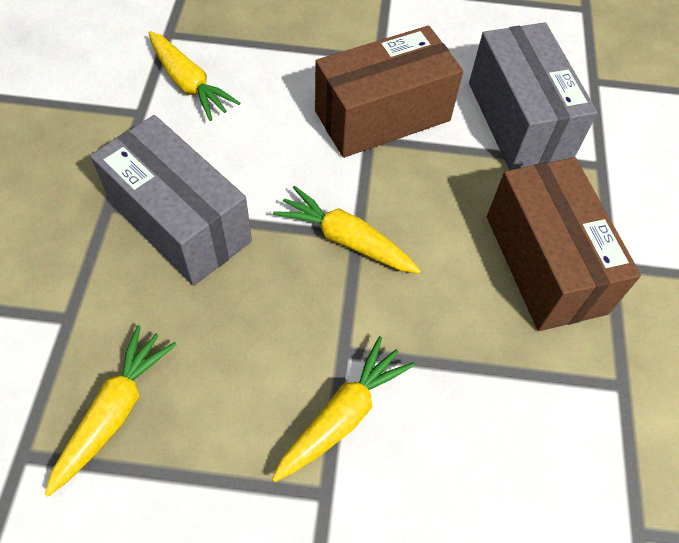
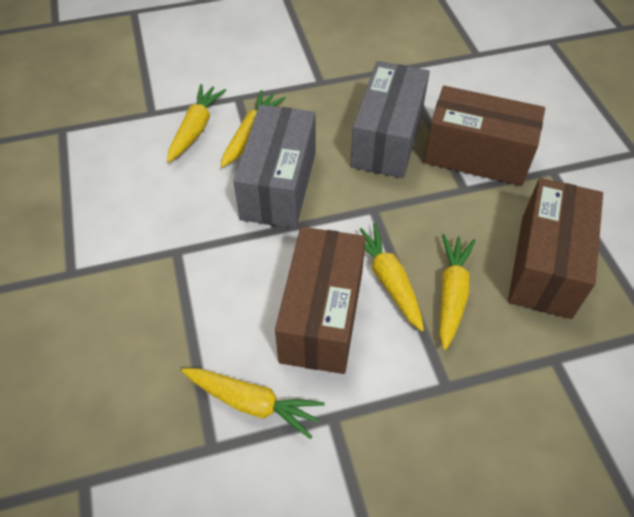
brown box: 2 -> 3
yellow carrot: 4 -> 5

